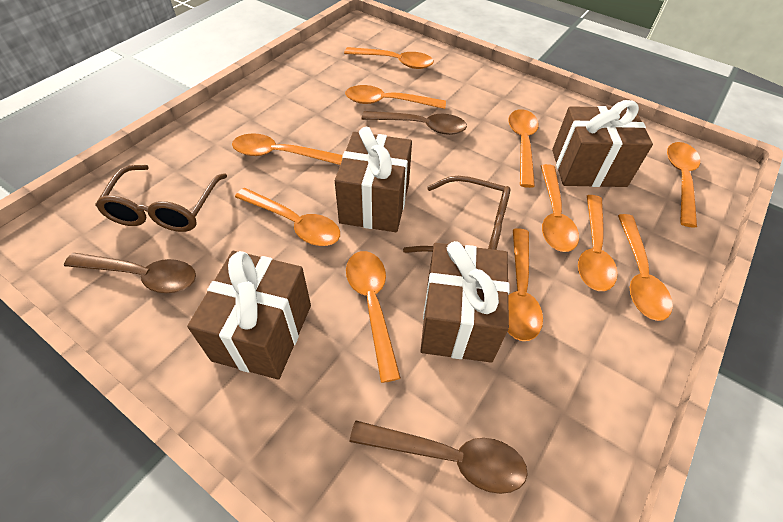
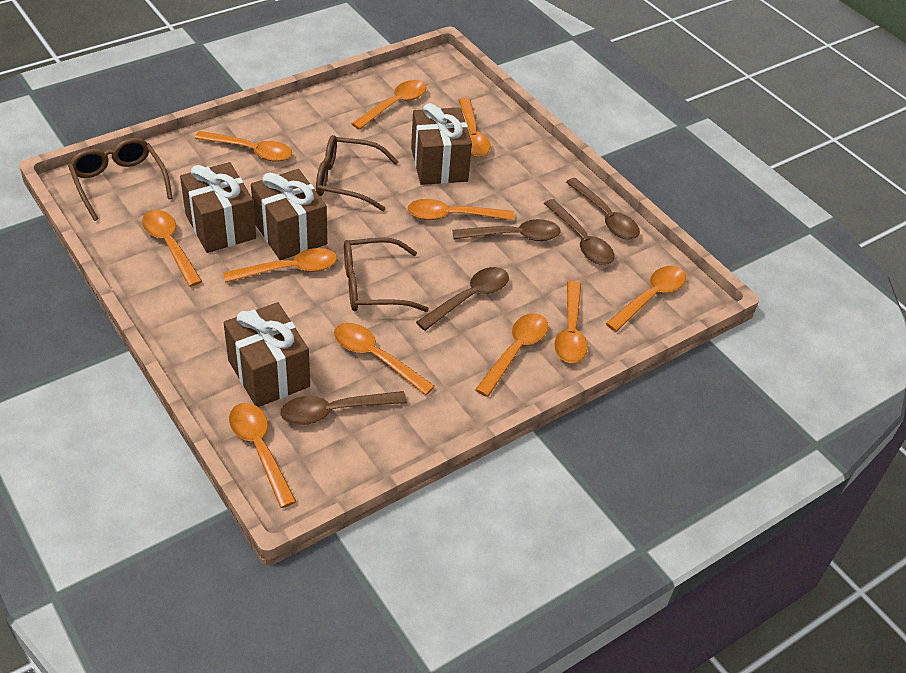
brown glasses: 2 -> 3
brown spoon: 3 -> 5

